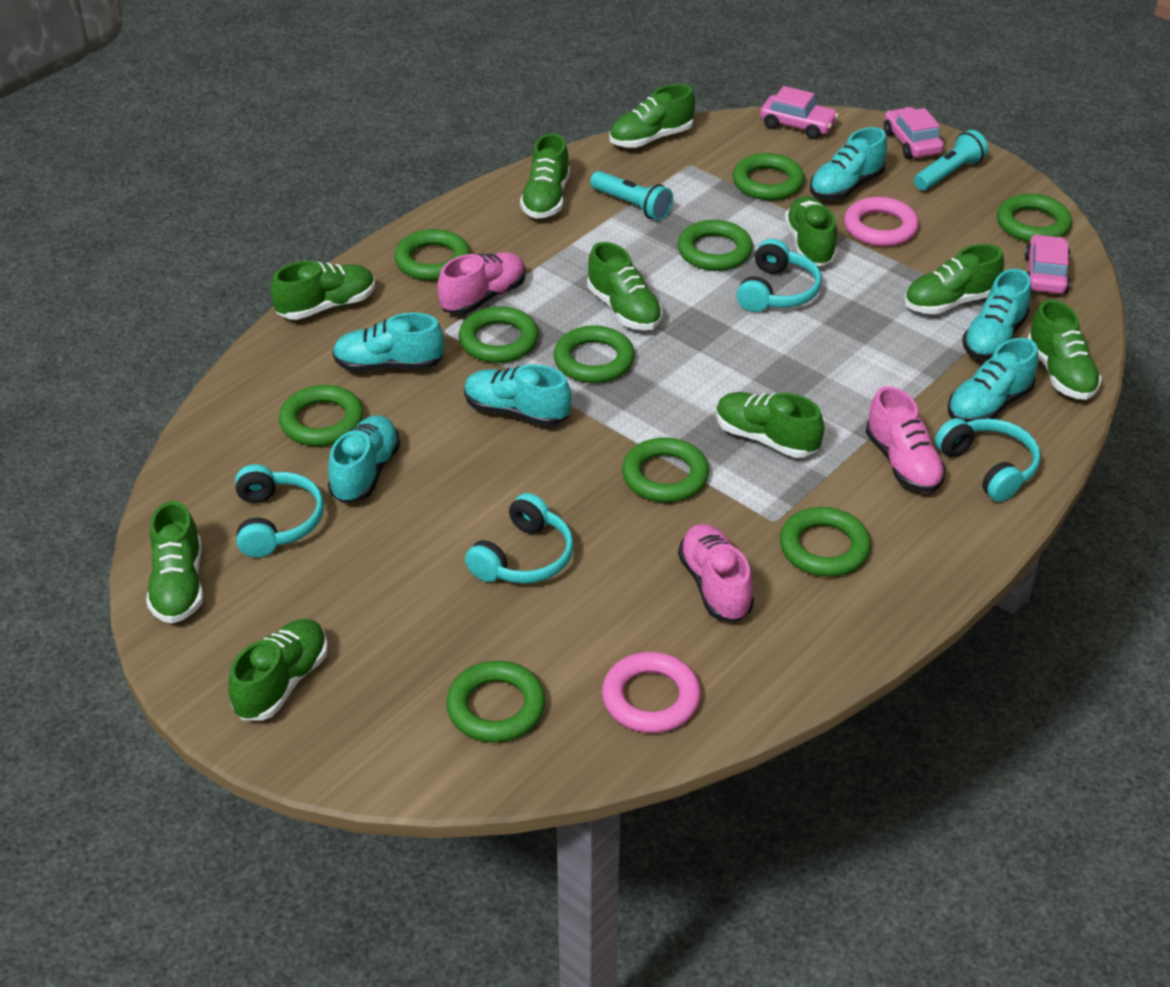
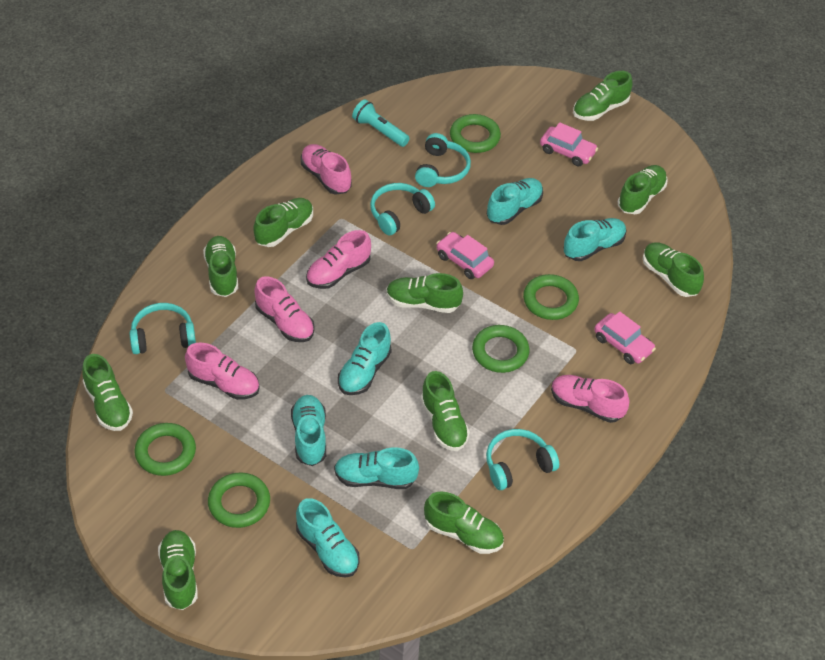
green ring: 10 -> 5
pink ring: 2 -> 0
pink shoe: 3 -> 5
turquoise flashlight: 2 -> 1

